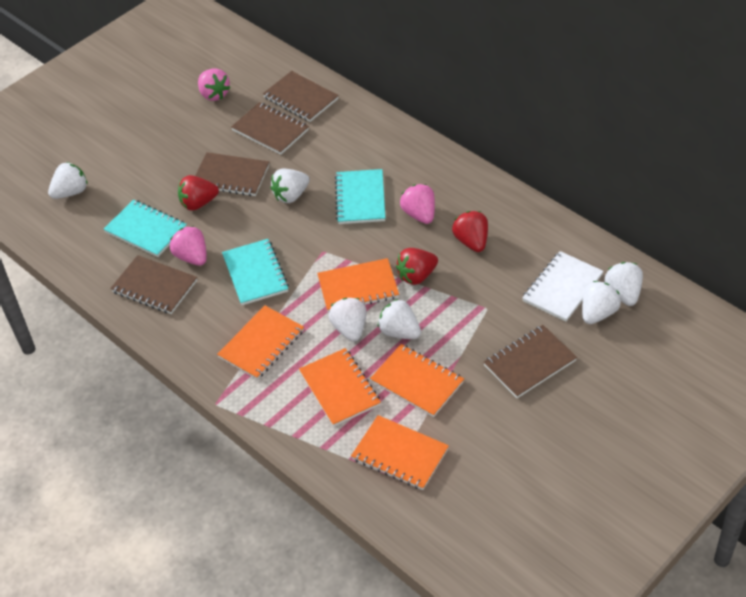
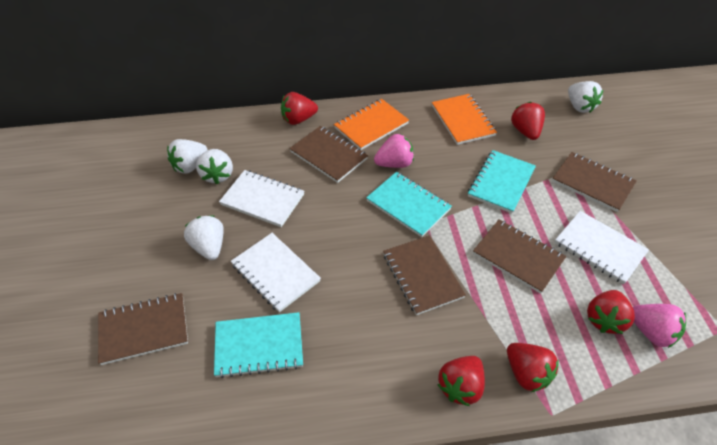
orange notebook: 5 -> 2
pink strawberry: 3 -> 2
red strawberry: 3 -> 5
white notebook: 1 -> 3
white strawberry: 6 -> 4

